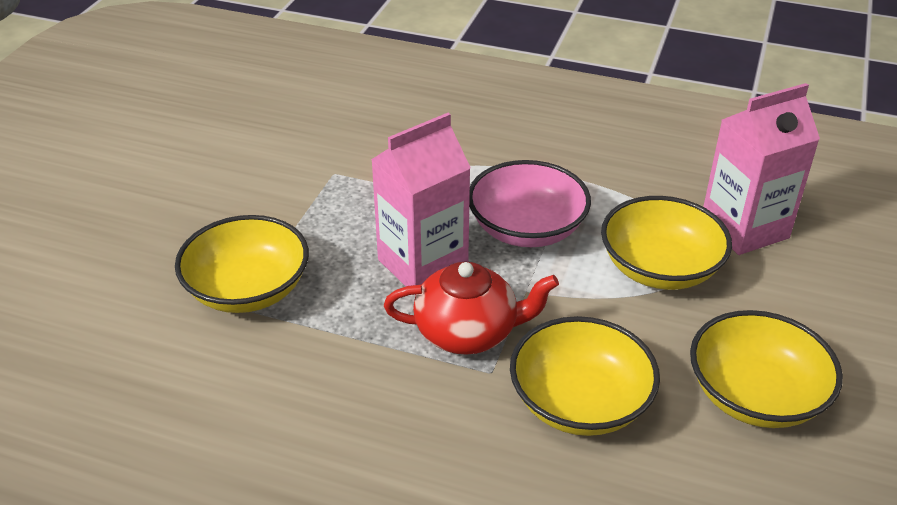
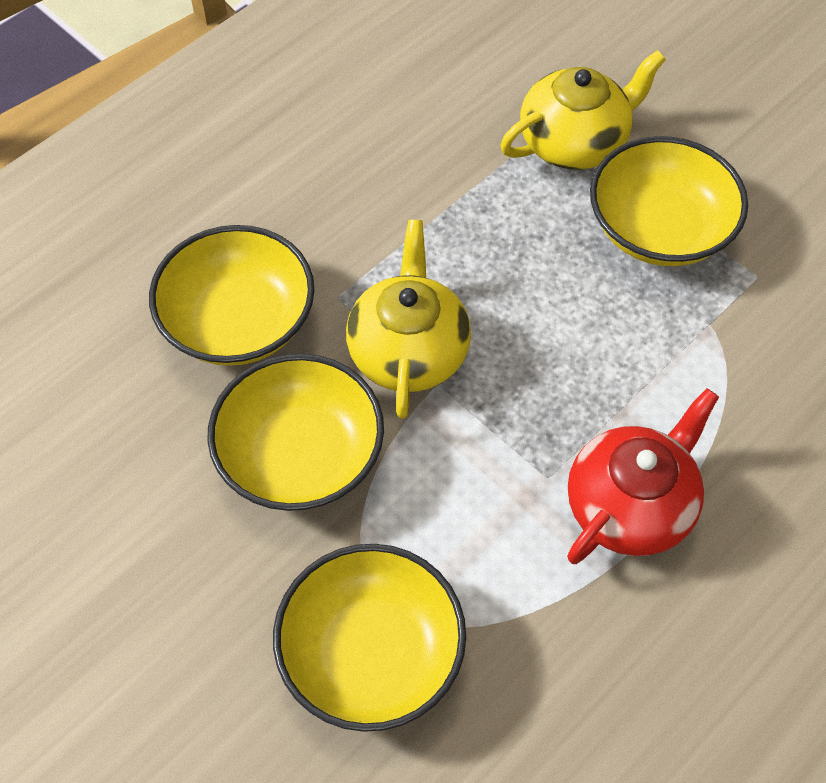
pink bowl: 1 -> 0
pink carton: 2 -> 0
yellow teapot: 0 -> 2

